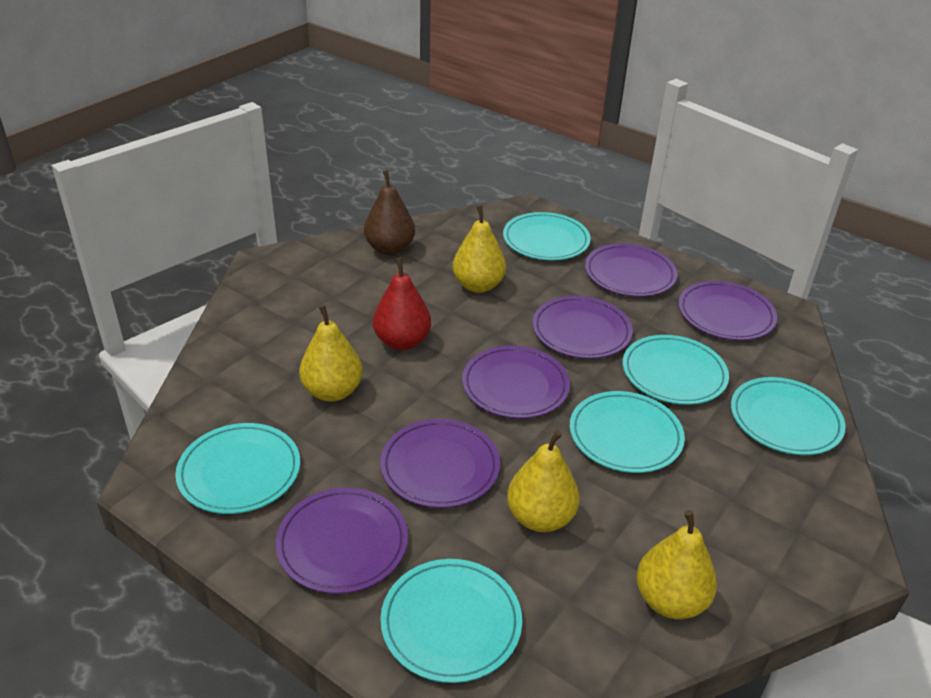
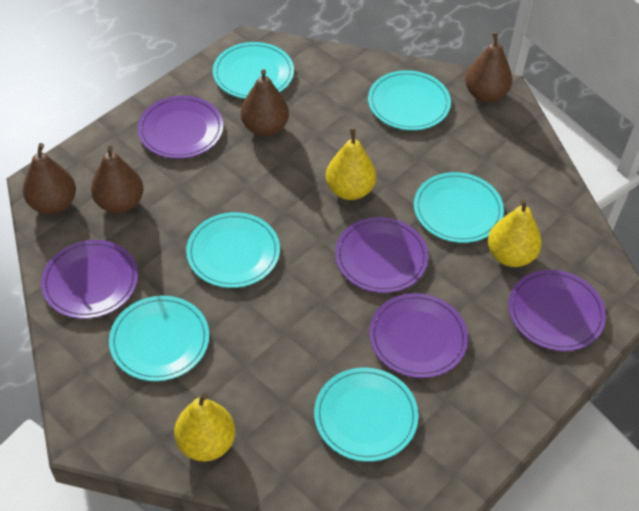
brown pear: 1 -> 4
purple plate: 6 -> 5
red pear: 1 -> 0
yellow pear: 4 -> 3

